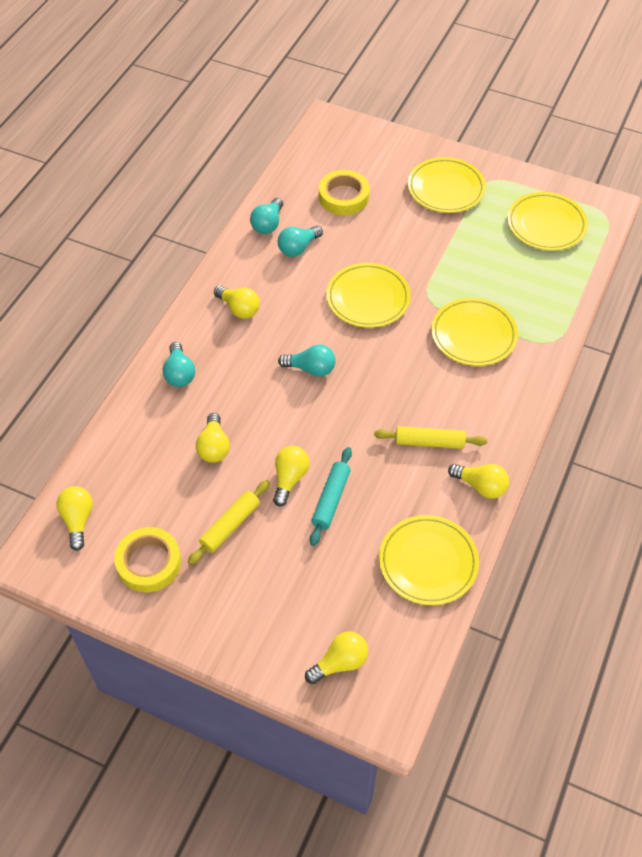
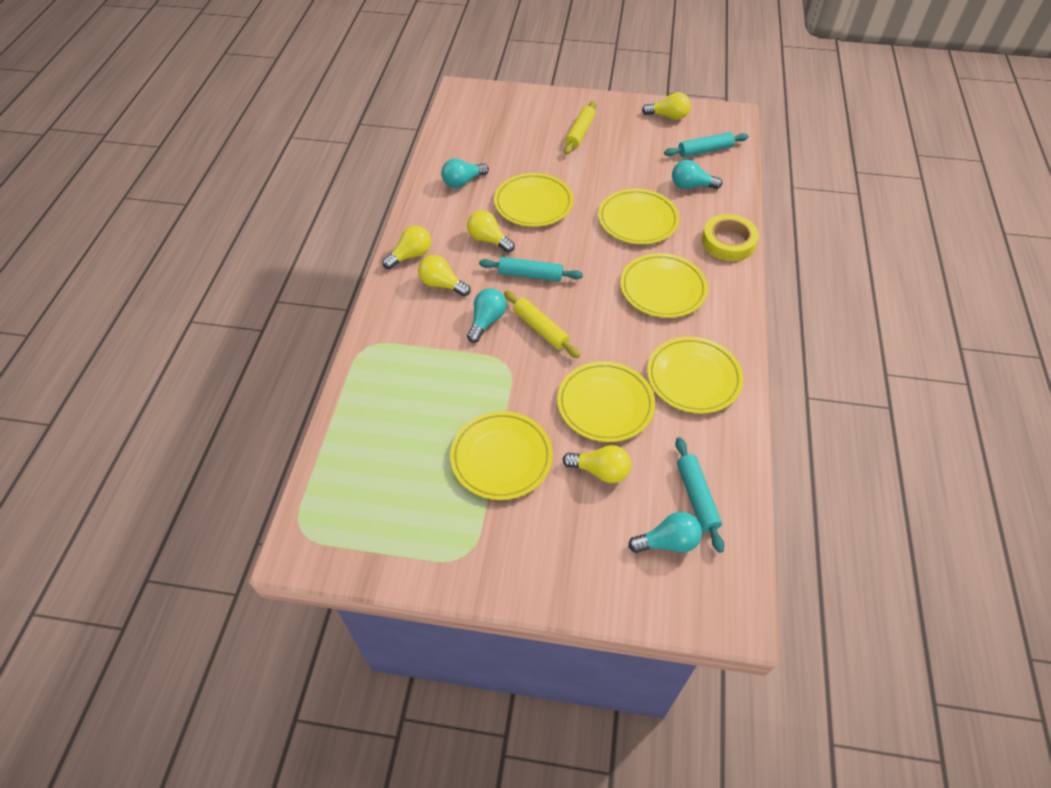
turquoise rolling pin: 1 -> 3
yellow light bulb: 6 -> 5
yellow plate: 5 -> 6
yellow tape: 2 -> 1

